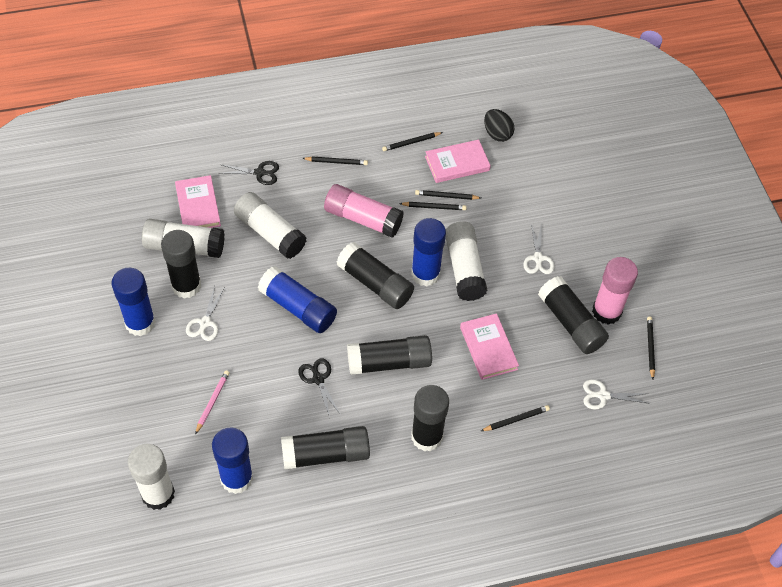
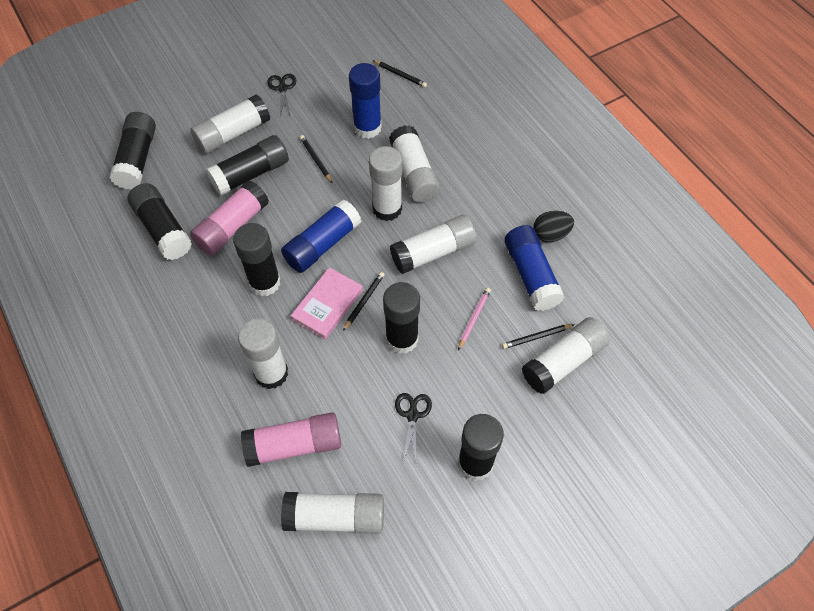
black pencil: 6 -> 4
blue glue stick: 4 -> 3
pink book: 3 -> 1
white glue stick: 4 -> 7
white scissors: 3 -> 0

